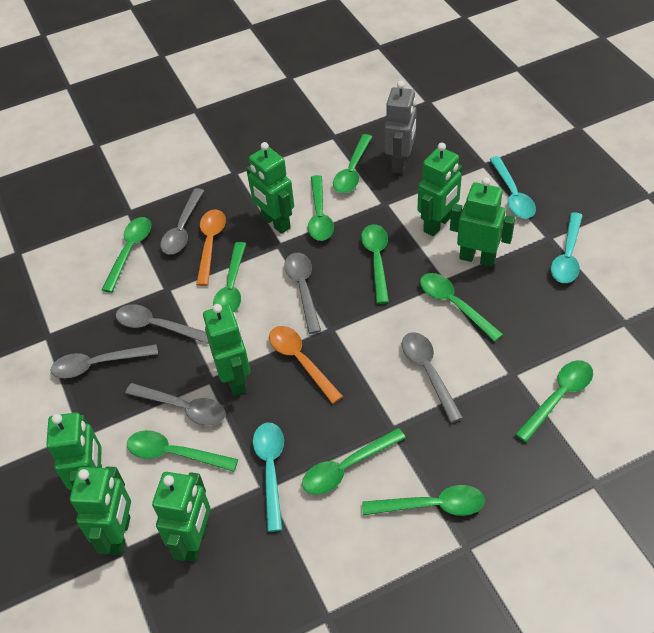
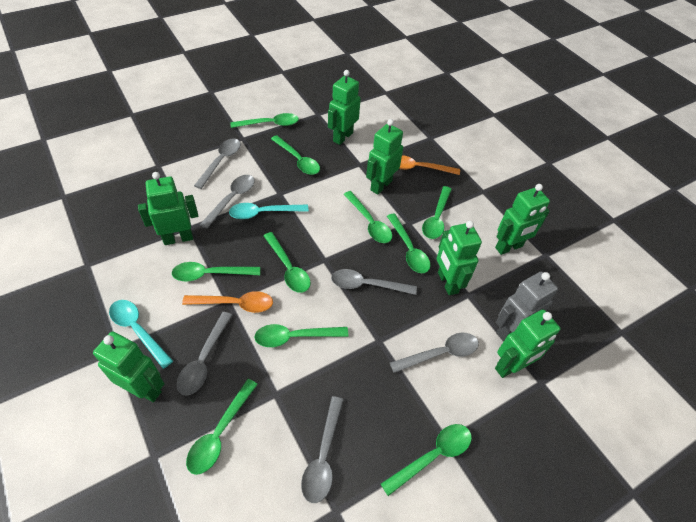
turquoise spoon: 3 -> 2

